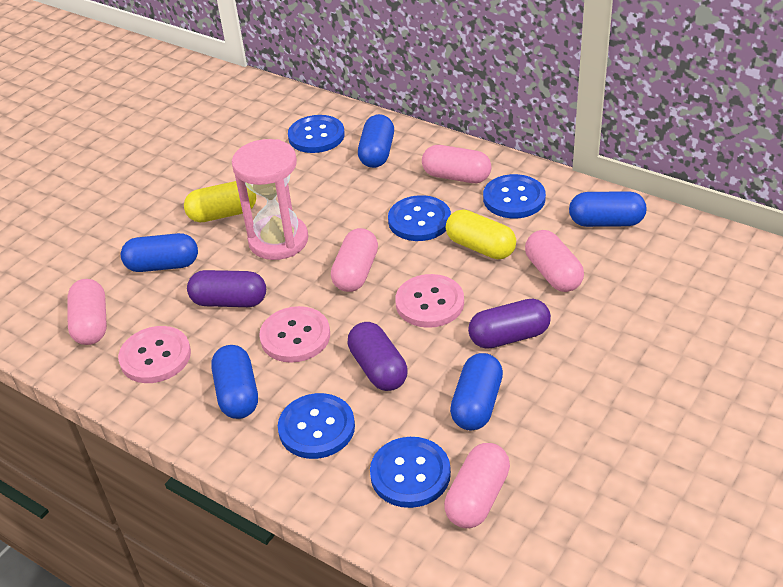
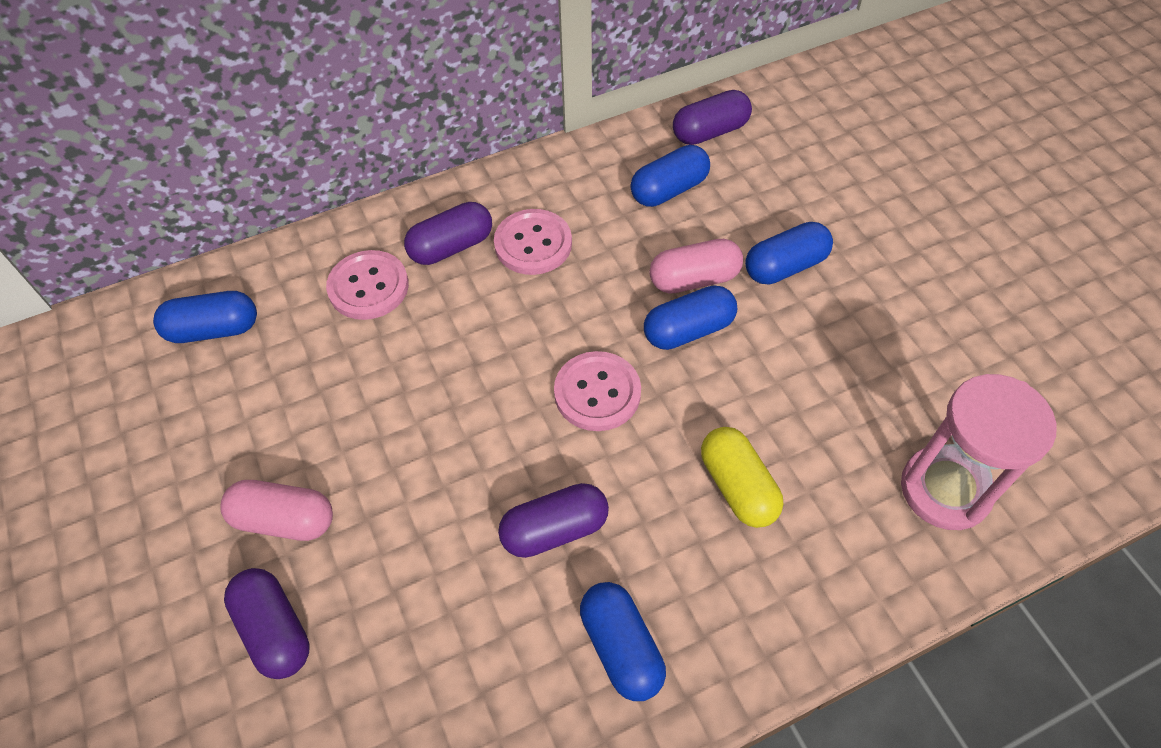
blue button: 5 -> 0
pink capsule: 5 -> 2
purple capsule: 3 -> 4
yellow capsule: 2 -> 1

